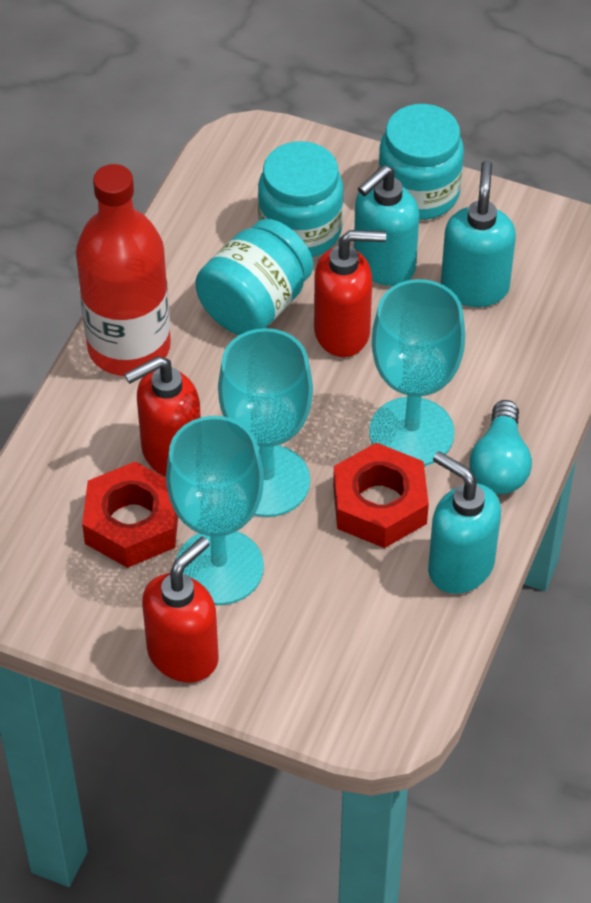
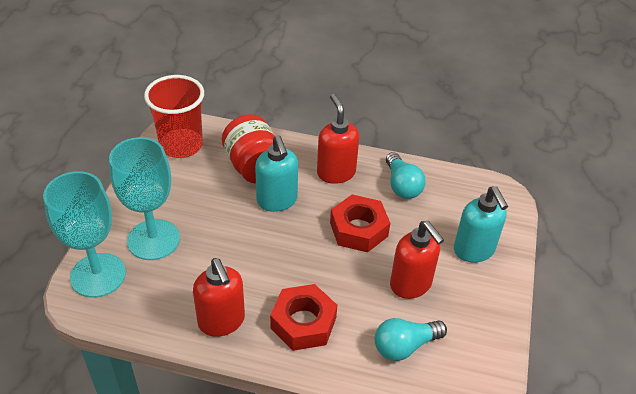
red bottle: 1 -> 0
red cup: 0 -> 1
red jar: 0 -> 1
turquoise goblet: 3 -> 2
turquoise jar: 3 -> 0
turquoise light bulb: 1 -> 2
turquoise soap dispenser: 3 -> 2

